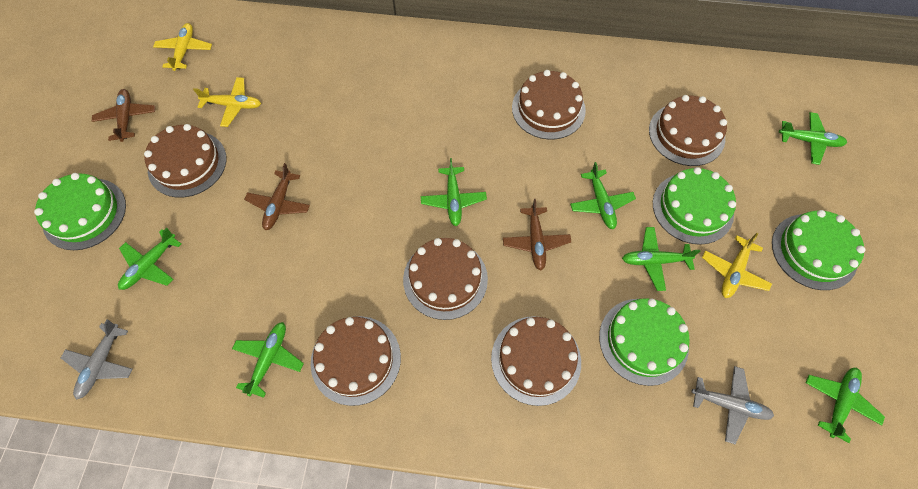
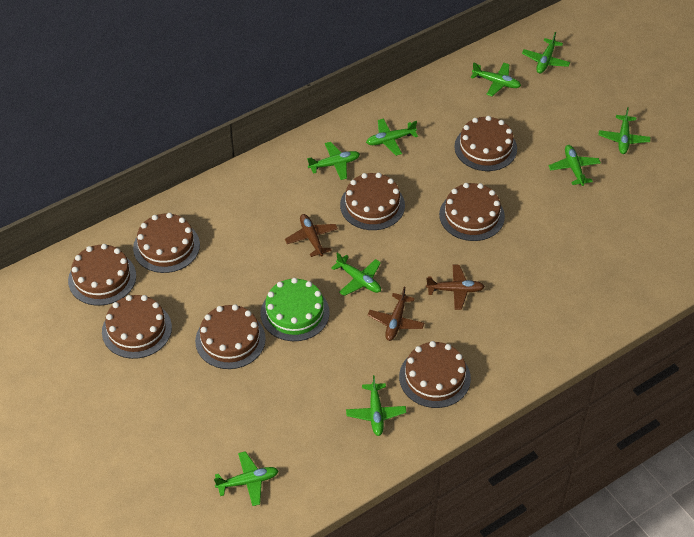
brown cake: 6 -> 8
green cake: 4 -> 1
green plane: 7 -> 9
grey plane: 2 -> 0
yellow plane: 3 -> 0

